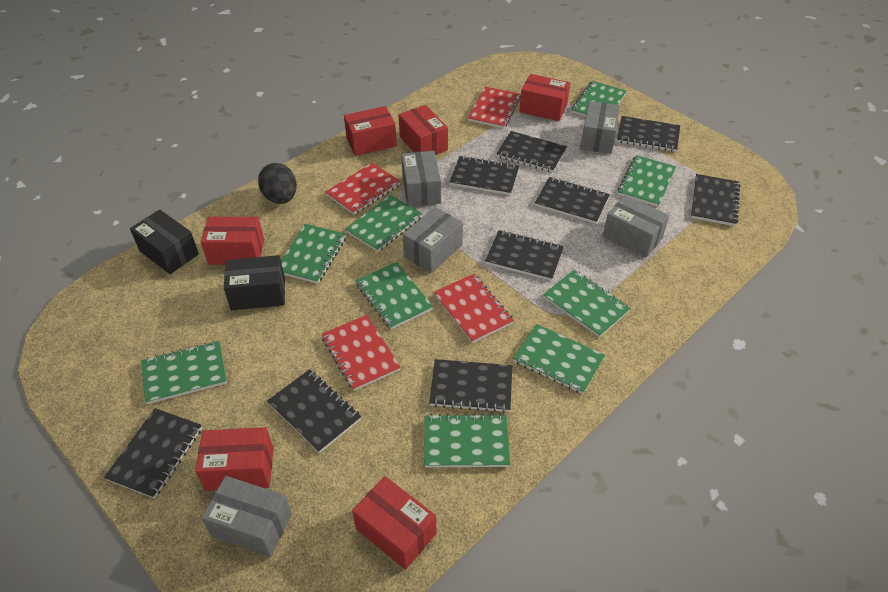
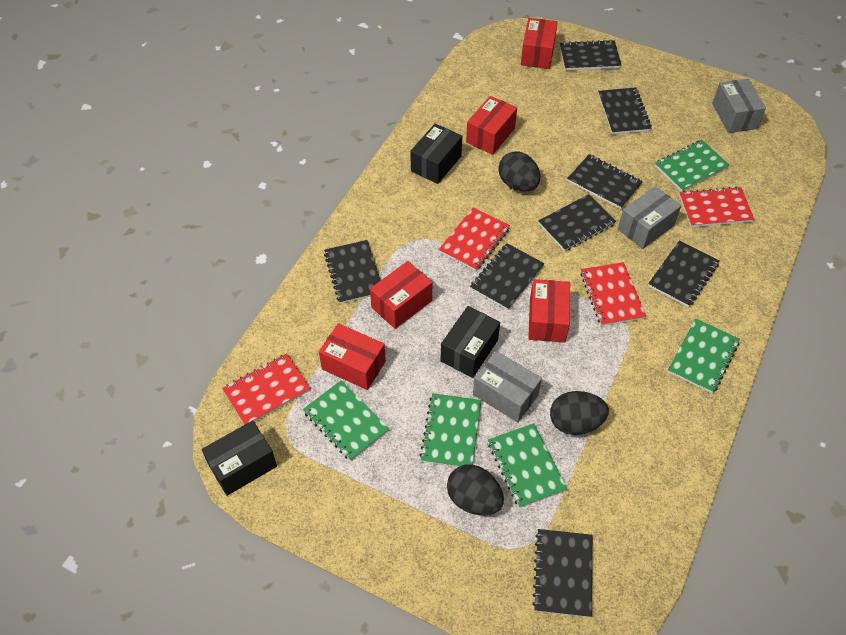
black box: 2 -> 3
black egg: 1 -> 3
black notebook: 9 -> 8
green notebook: 9 -> 5
grey box: 5 -> 3
red box: 6 -> 5

